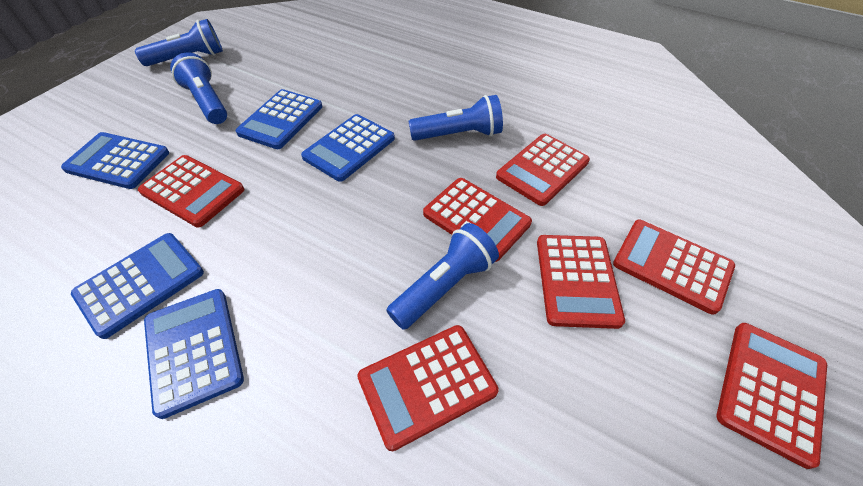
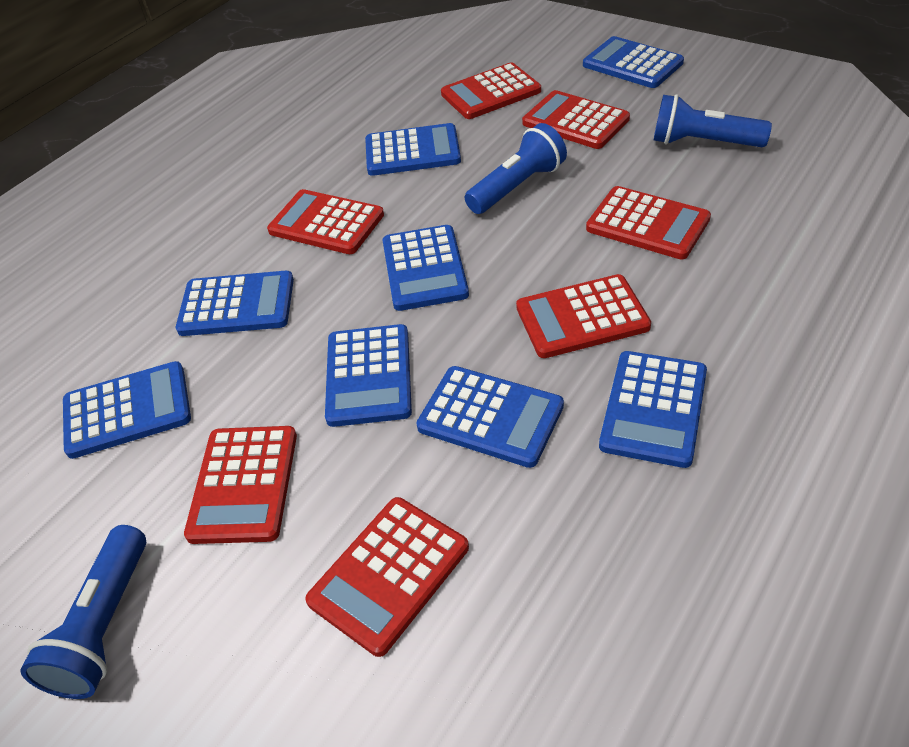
blue calculator: 5 -> 8
blue flashlight: 4 -> 3

